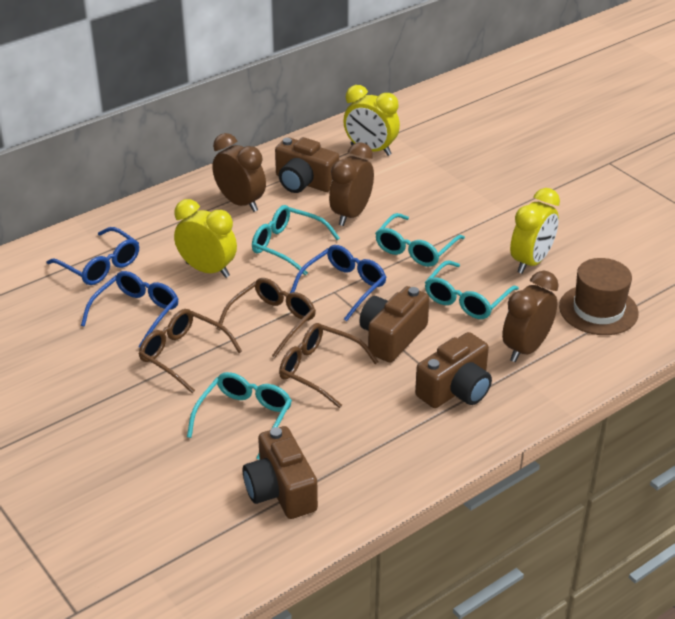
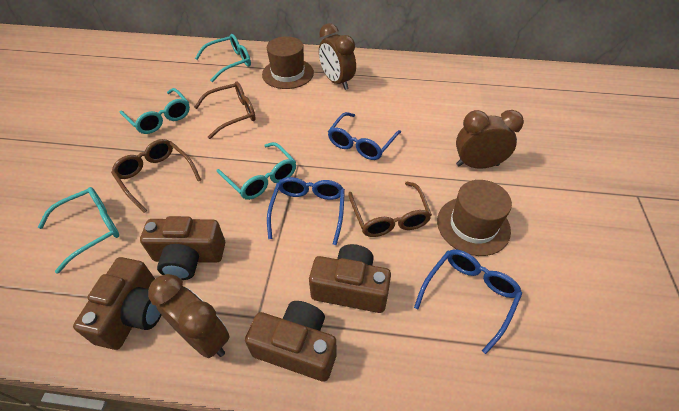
brown hat: 1 -> 2
yellow clock: 3 -> 0

